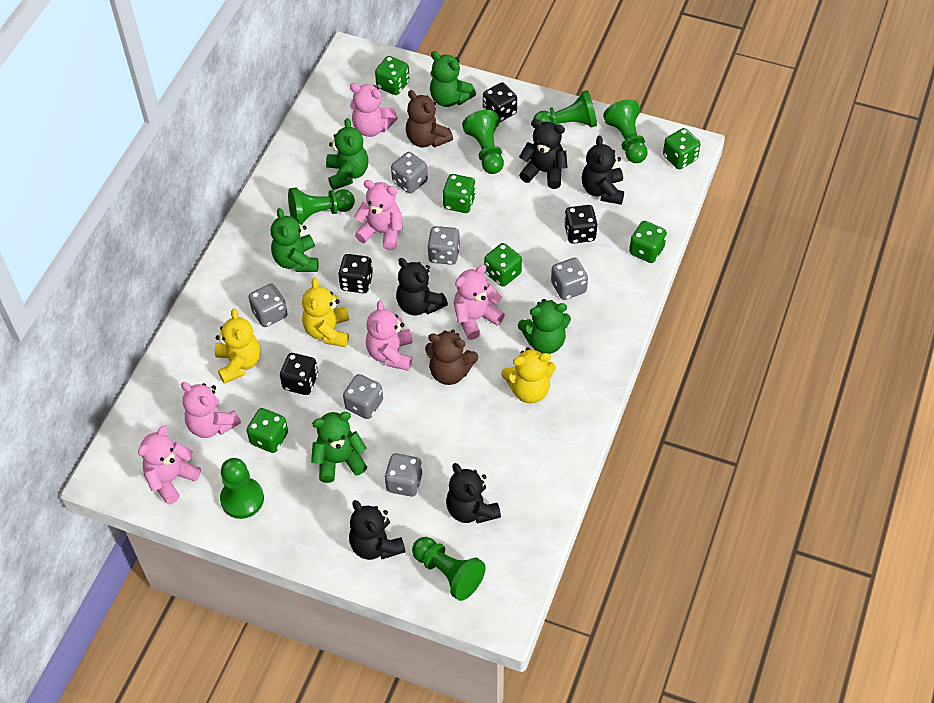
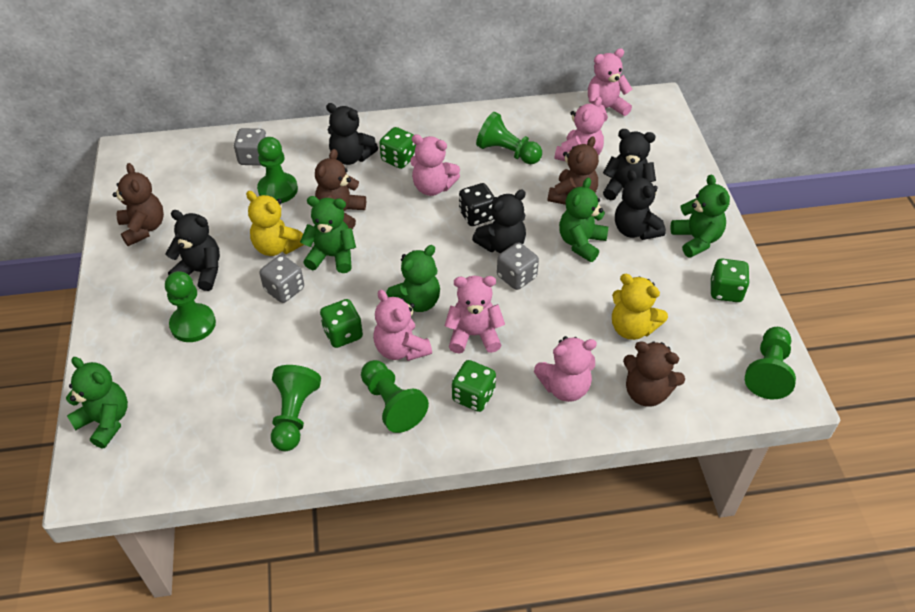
black dice: 4 -> 1
brown teddy bear: 2 -> 4
green dice: 6 -> 4
grey dice: 6 -> 3
yellow teddy bear: 3 -> 2

